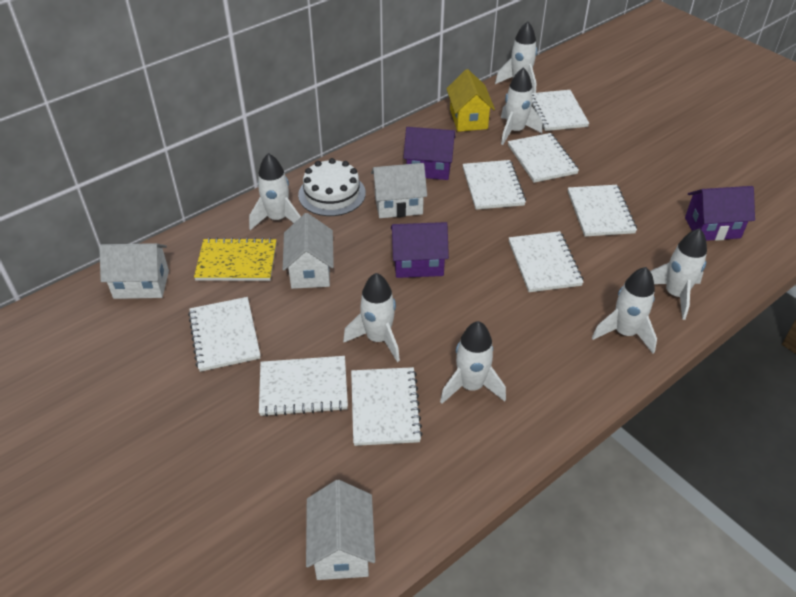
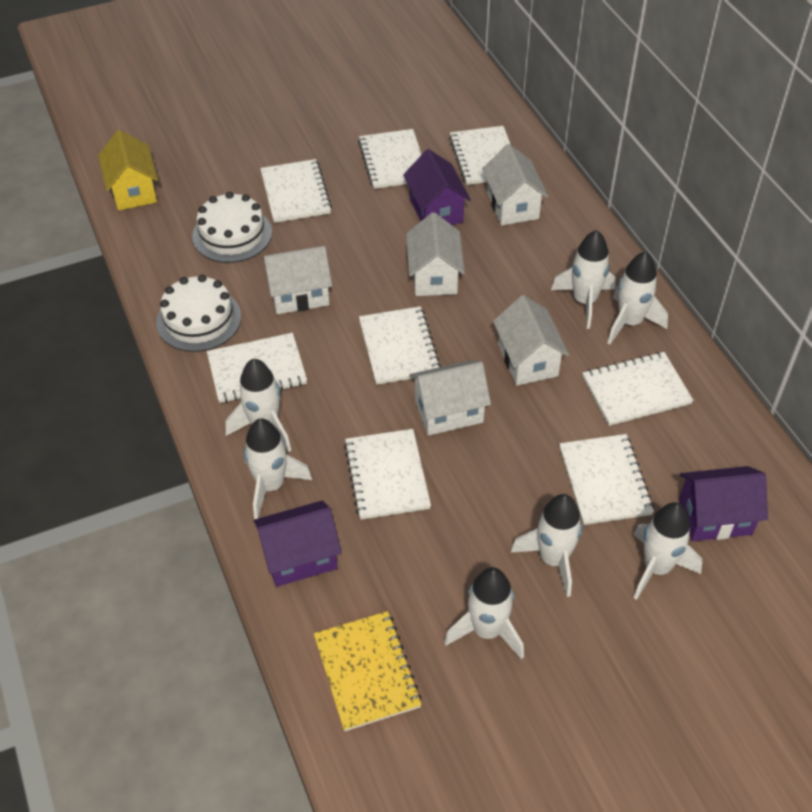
white cake: 1 -> 2
white house: 4 -> 5

